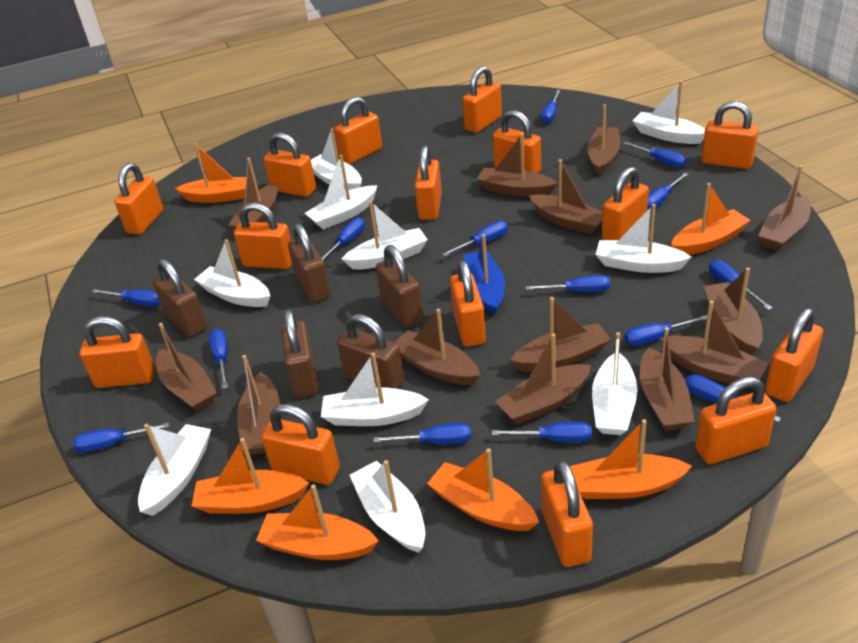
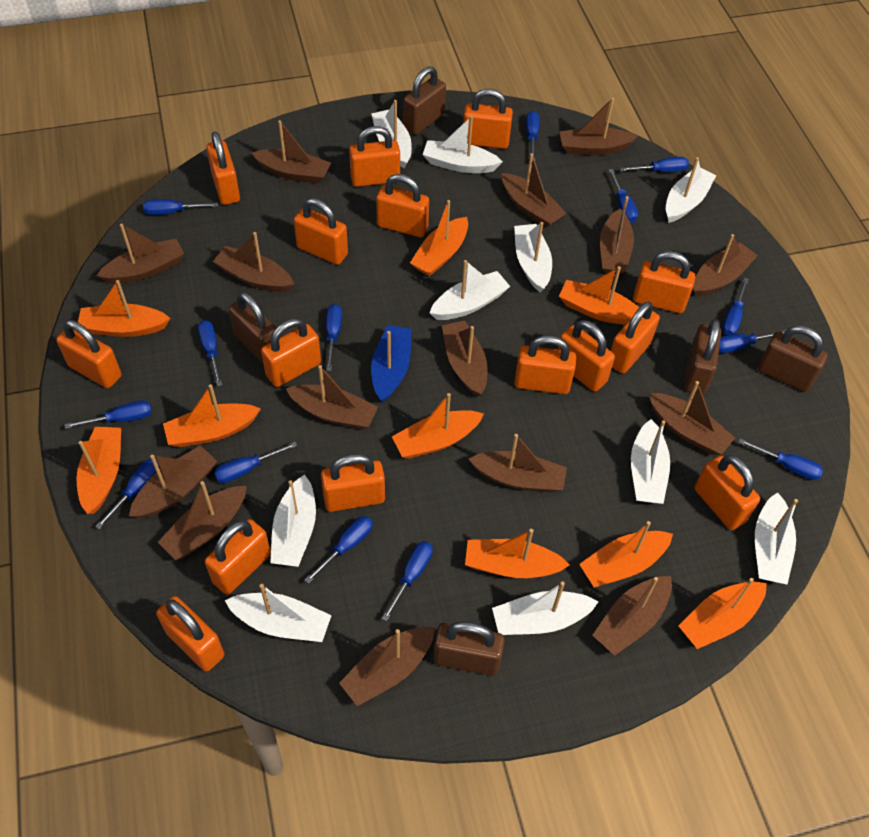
brown boat: 13 -> 15
orange boat: 6 -> 9

